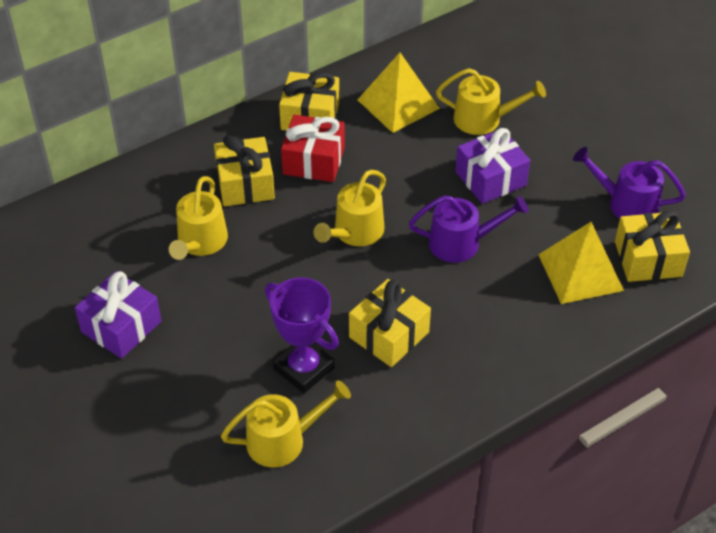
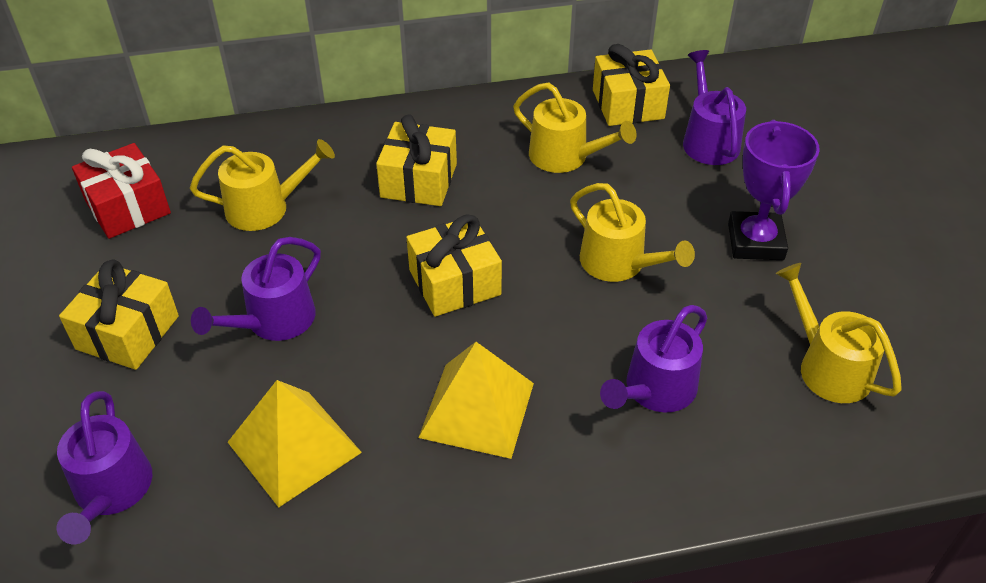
purple gift: 2 -> 0
purple watering can: 2 -> 4

